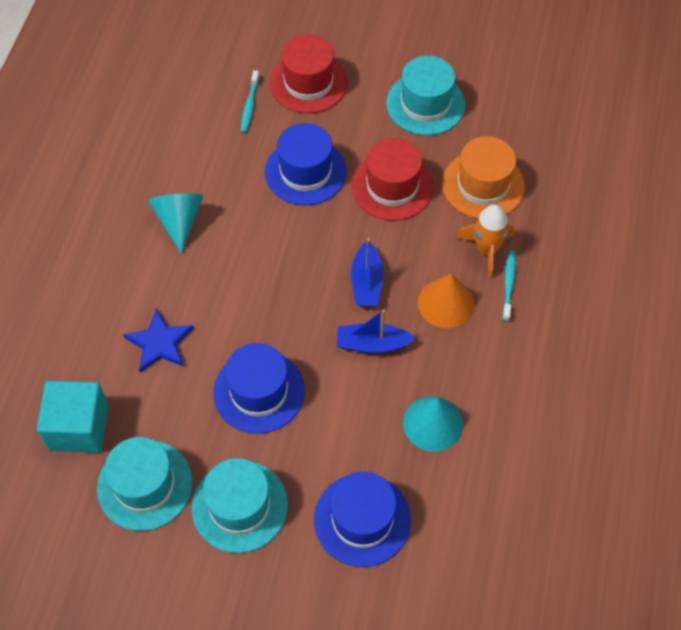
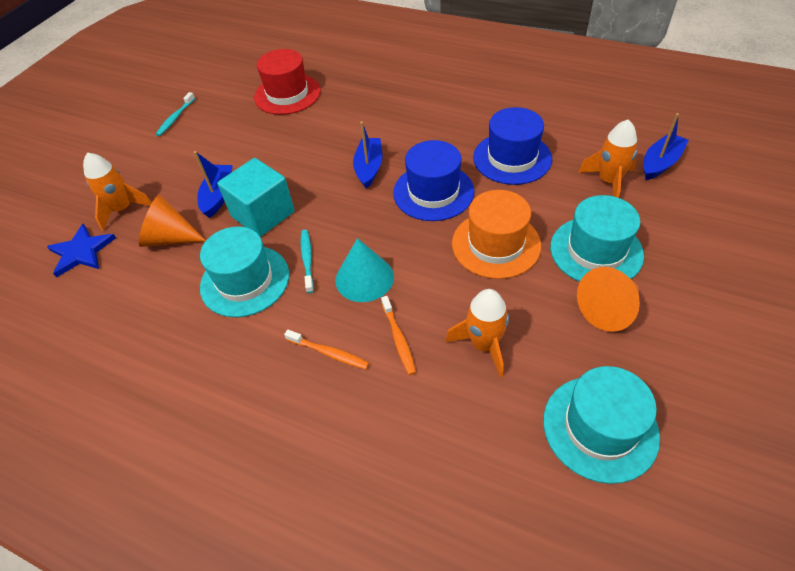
blue boat: 2 -> 3
blue hat: 3 -> 2
orange cone: 1 -> 2
orange rocket: 1 -> 3
orange toothbrush: 0 -> 2
red hat: 2 -> 1
turquoise cone: 2 -> 1

